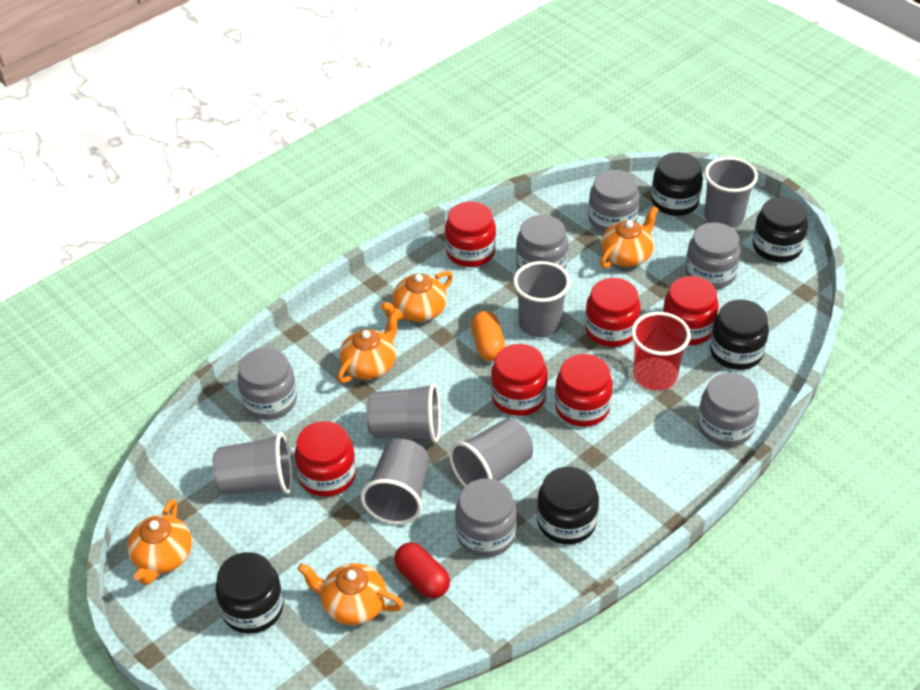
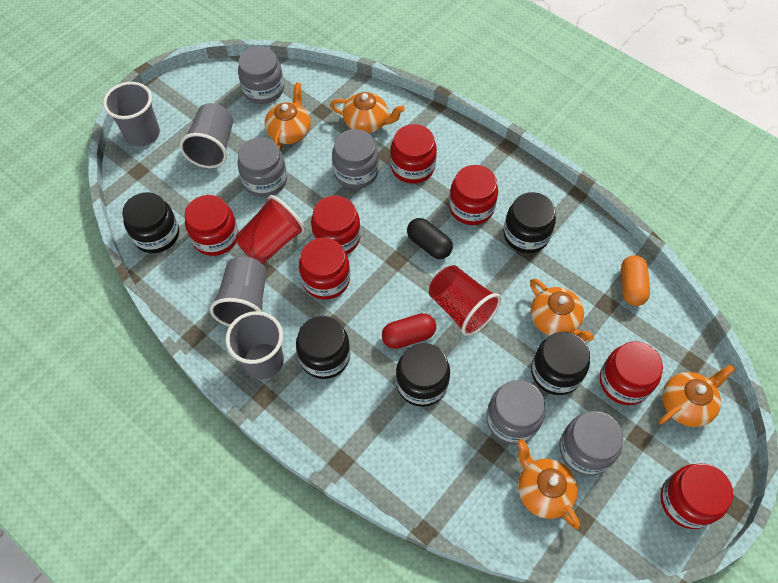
black capsule: 0 -> 1
grey cup: 6 -> 4
grey jar: 6 -> 5
red cup: 1 -> 2
red jar: 6 -> 7

